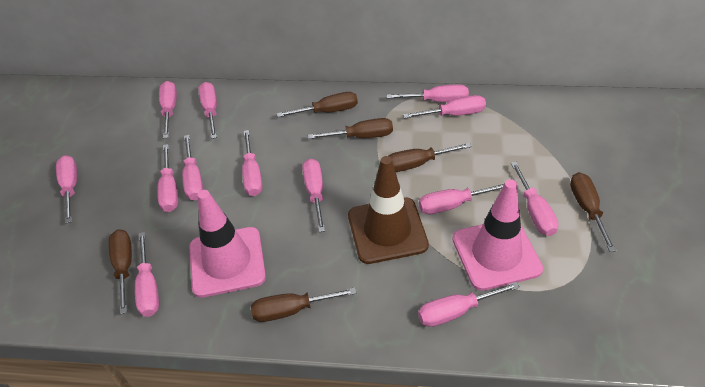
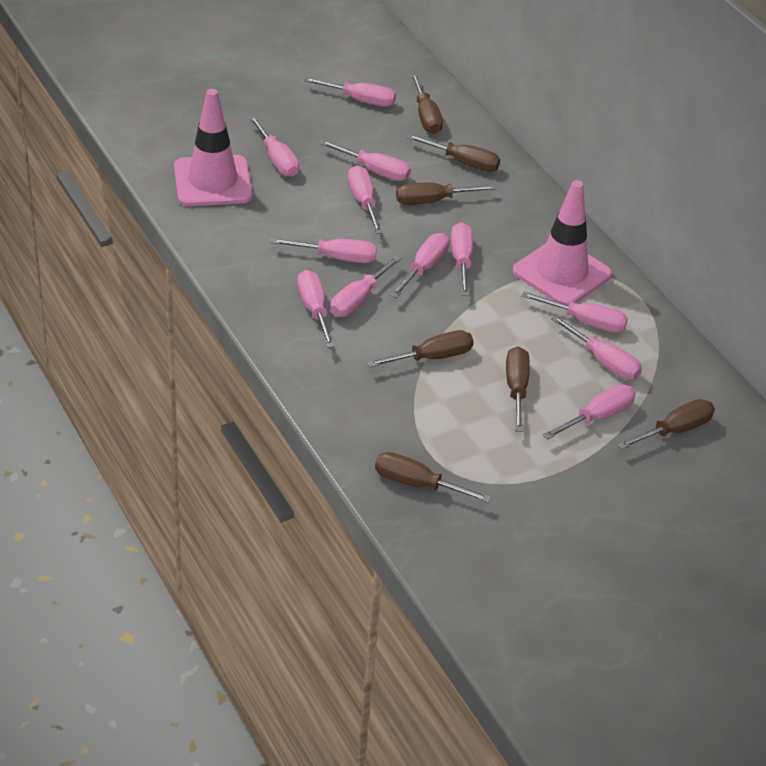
brown screwdriver: 6 -> 7
brown traffic cone: 1 -> 0
pink screwdriver: 13 -> 12

